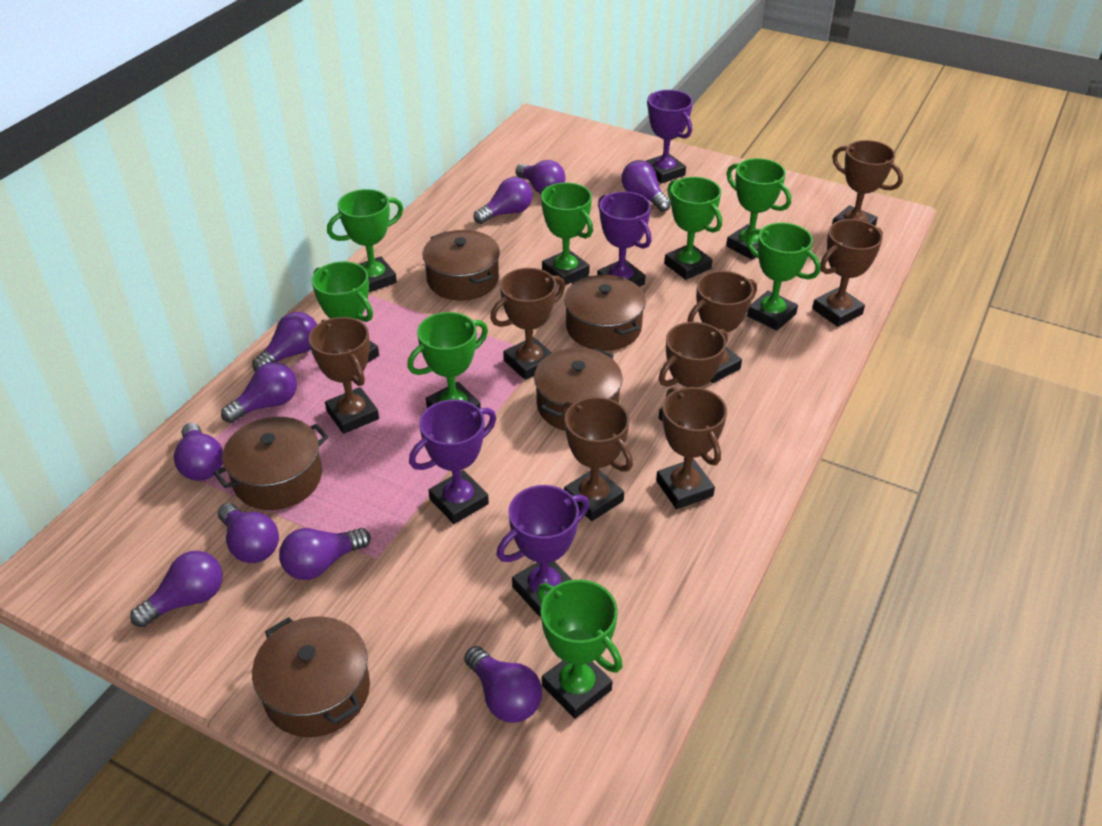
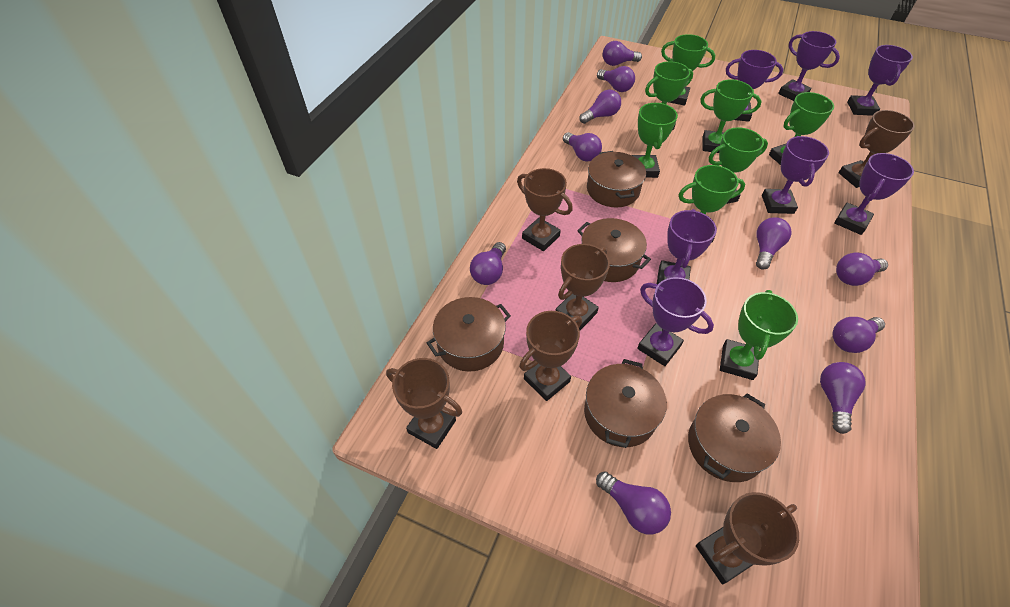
brown trophy: 8 -> 6
purple trophy: 4 -> 7

